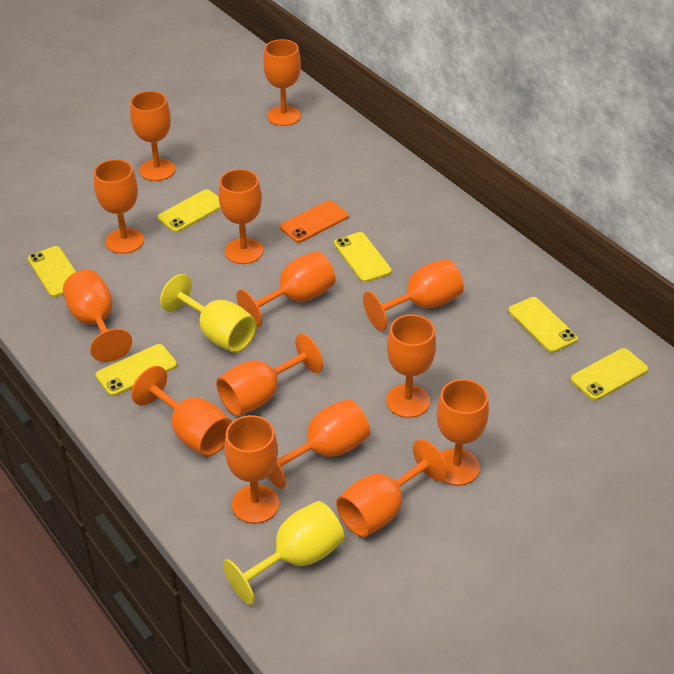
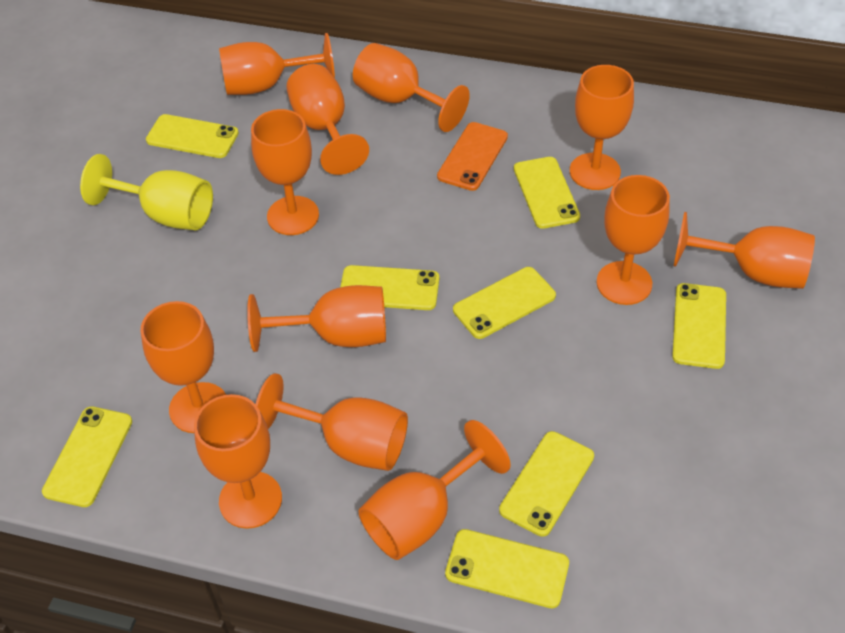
orange goblet: 14 -> 12
yellow goblet: 2 -> 1
yellow phone: 6 -> 8

